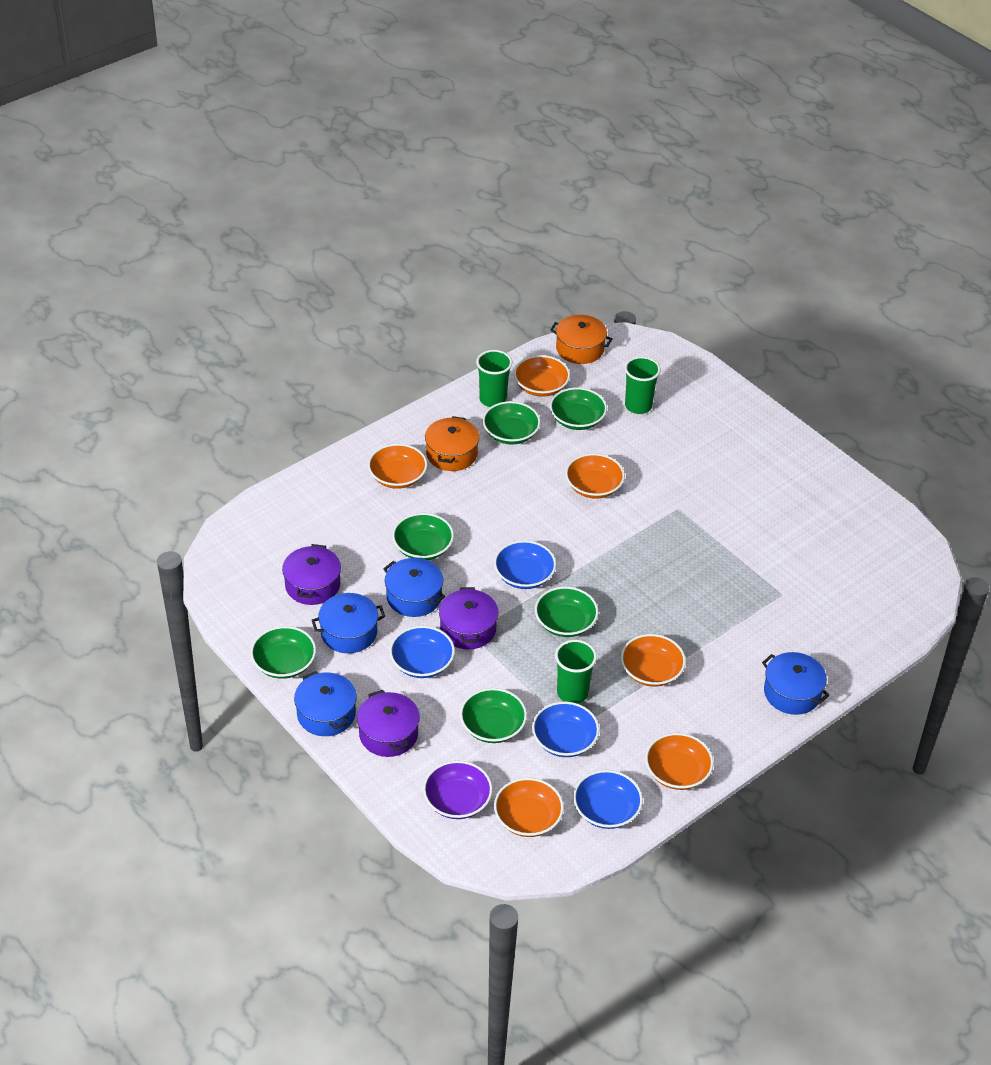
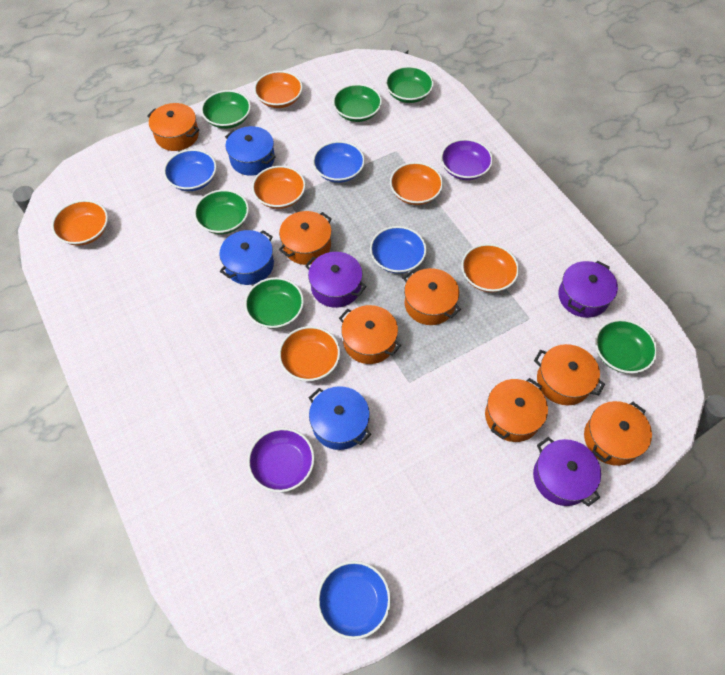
blue pot: 4 -> 3
green cup: 3 -> 0
orange pot: 2 -> 7
purple bowl: 1 -> 2

